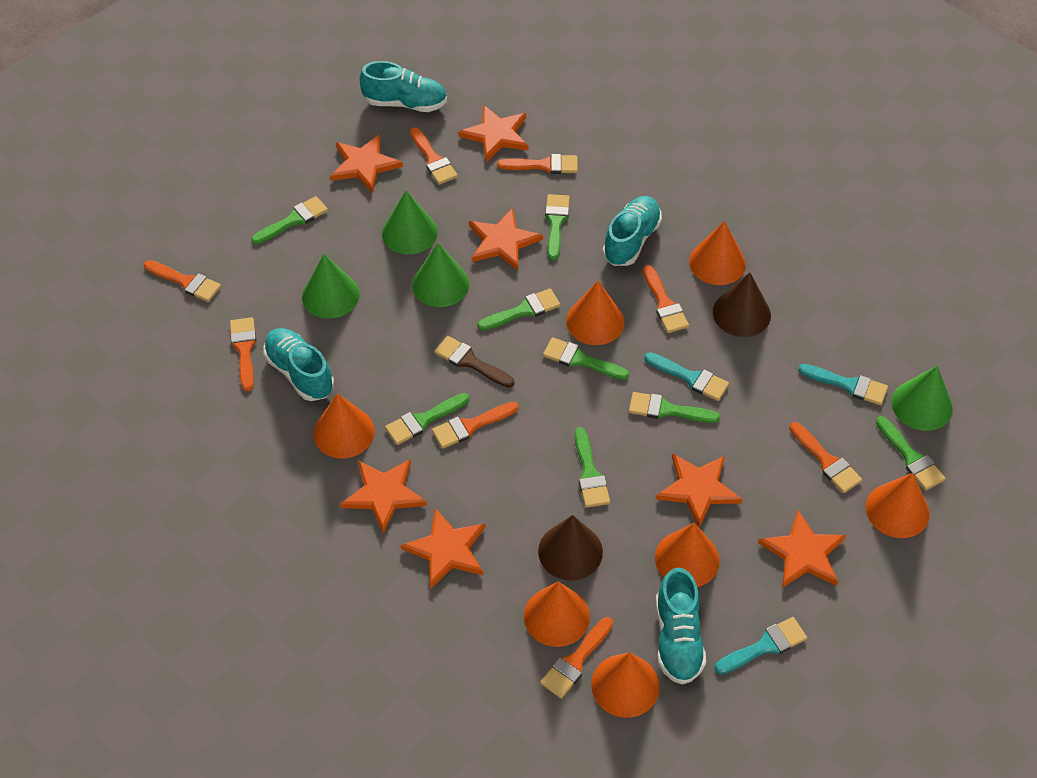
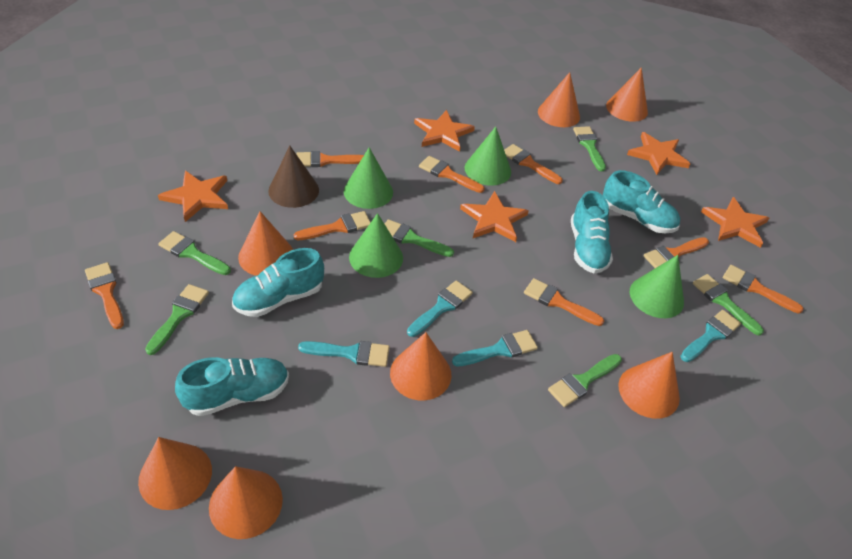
brown brush: 1 -> 0
brown cone: 2 -> 1
green brush: 8 -> 6
orange star: 7 -> 5
turquoise brush: 3 -> 4

